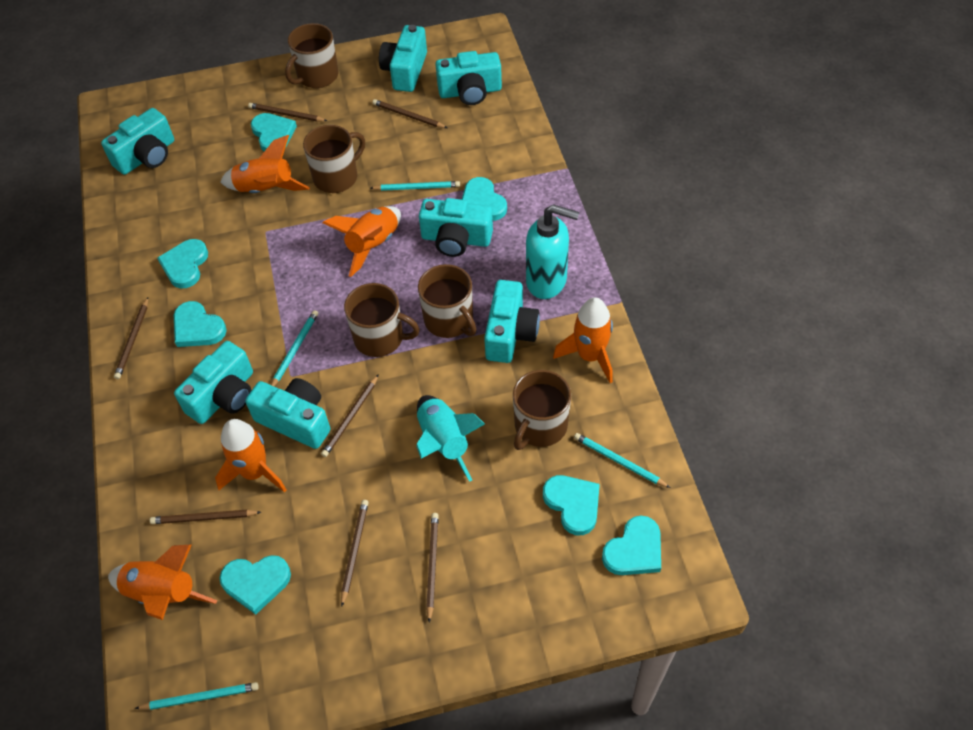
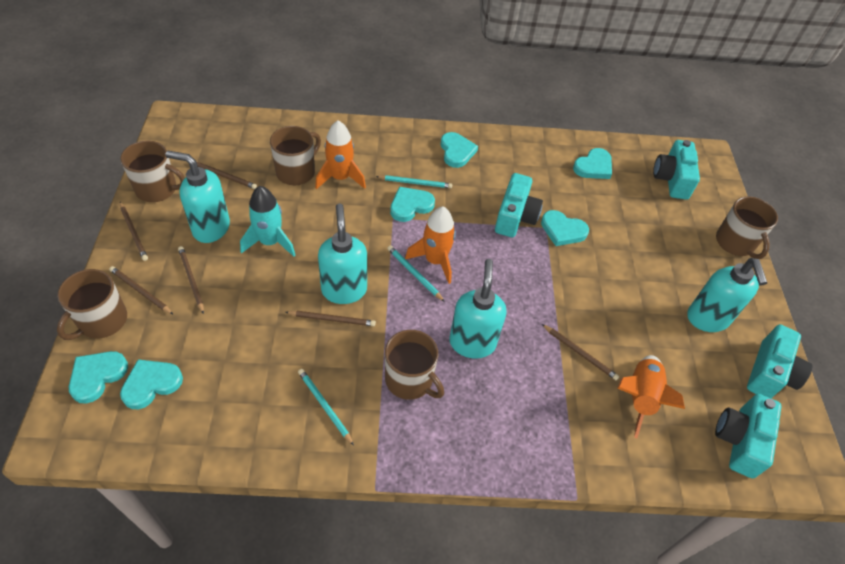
brown pencil: 7 -> 6
orange rocket: 5 -> 3
turquoise camera: 7 -> 4
turquoise heart: 7 -> 6
turquoise pencil: 4 -> 3
turquoise soap dispenser: 1 -> 4

